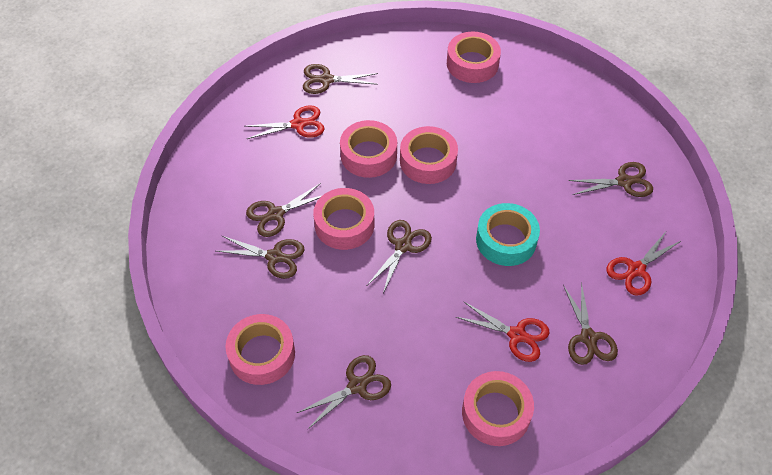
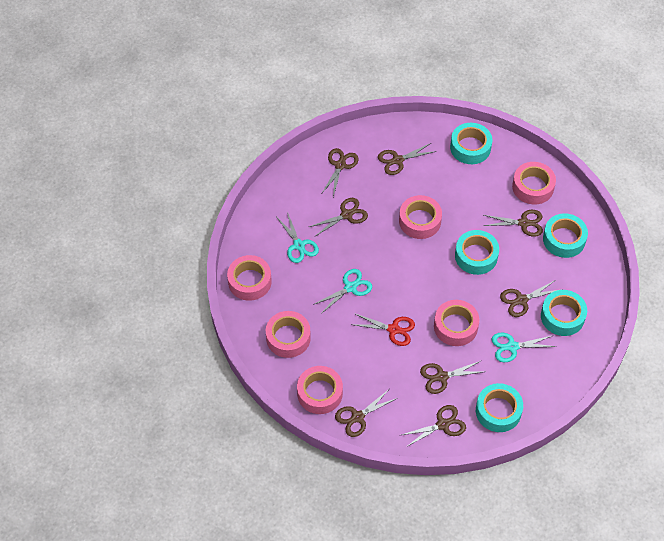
brown scissors: 7 -> 8
red scissors: 3 -> 1
turquoise scissors: 0 -> 3
turquoise tape: 1 -> 5

